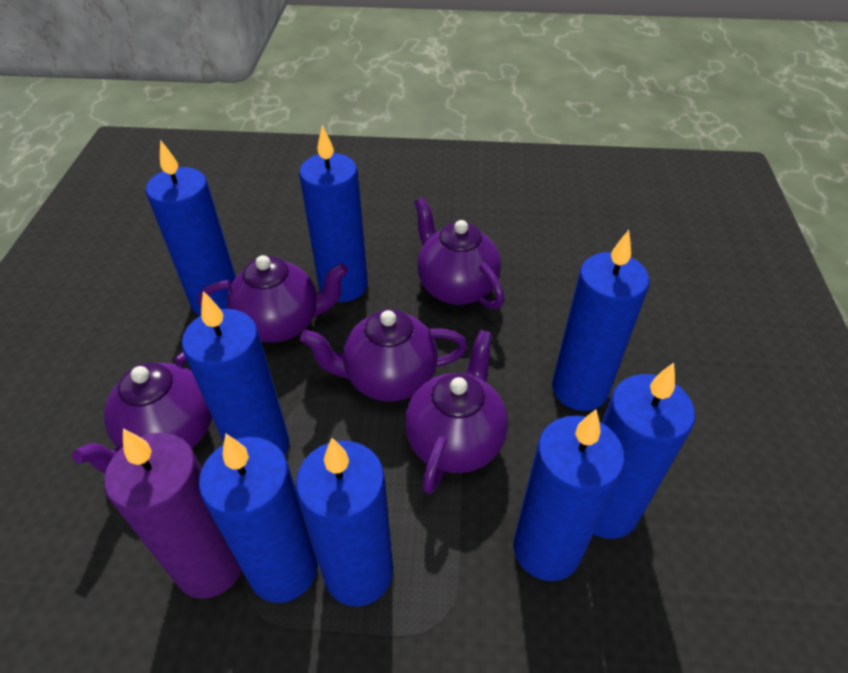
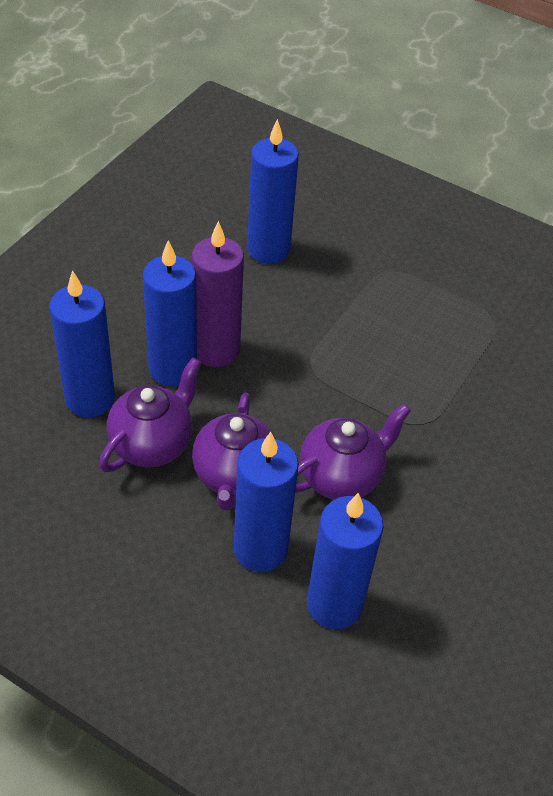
blue candle: 8 -> 5
purple teapot: 5 -> 3

